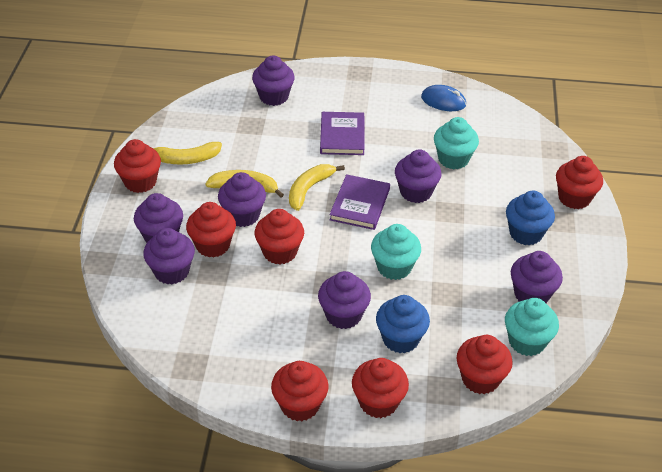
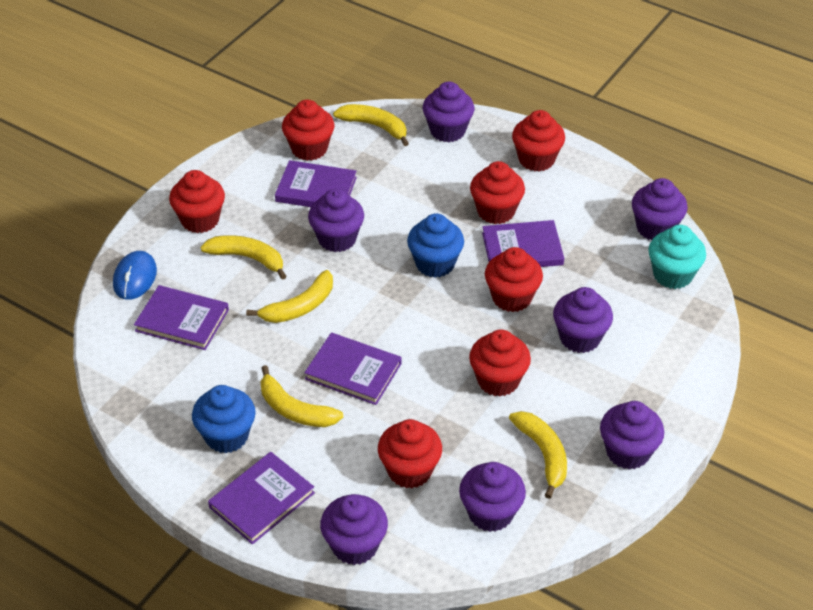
purple book: 2 -> 5
turquoise cupcake: 3 -> 1
yellow banana: 3 -> 5

